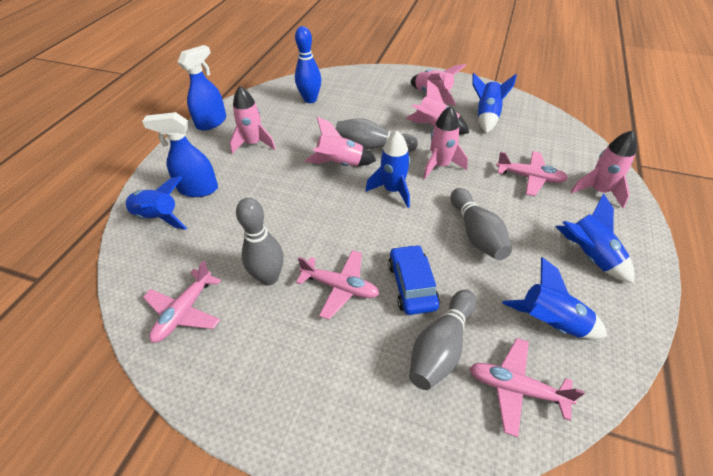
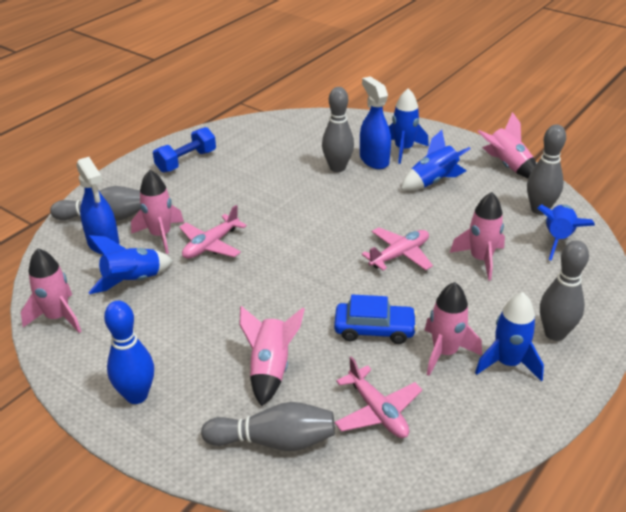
blue dumbbell: 0 -> 1
grey bowling pin: 4 -> 5
pink plane: 4 -> 3

